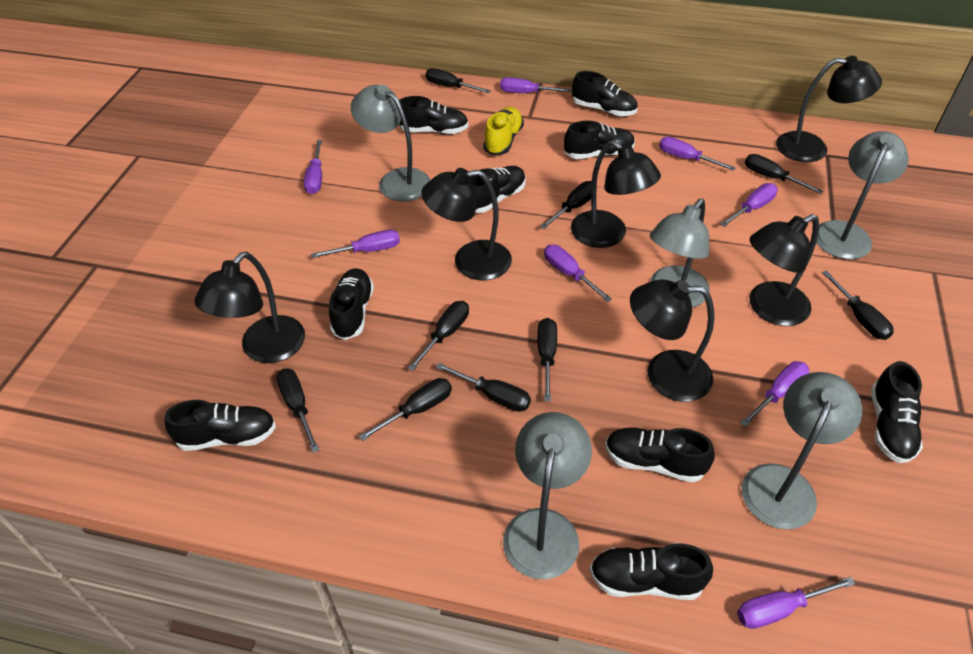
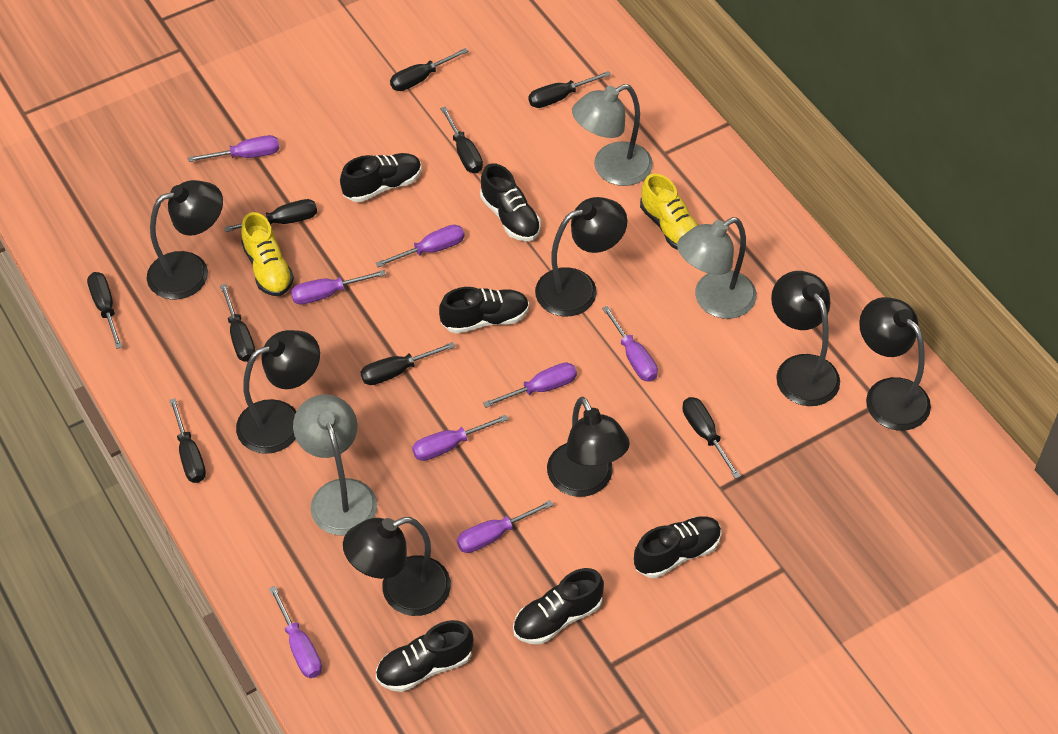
black lamp: 6 -> 7
black shoe: 9 -> 6
grey lamp: 5 -> 3
yellow shoe: 1 -> 2

